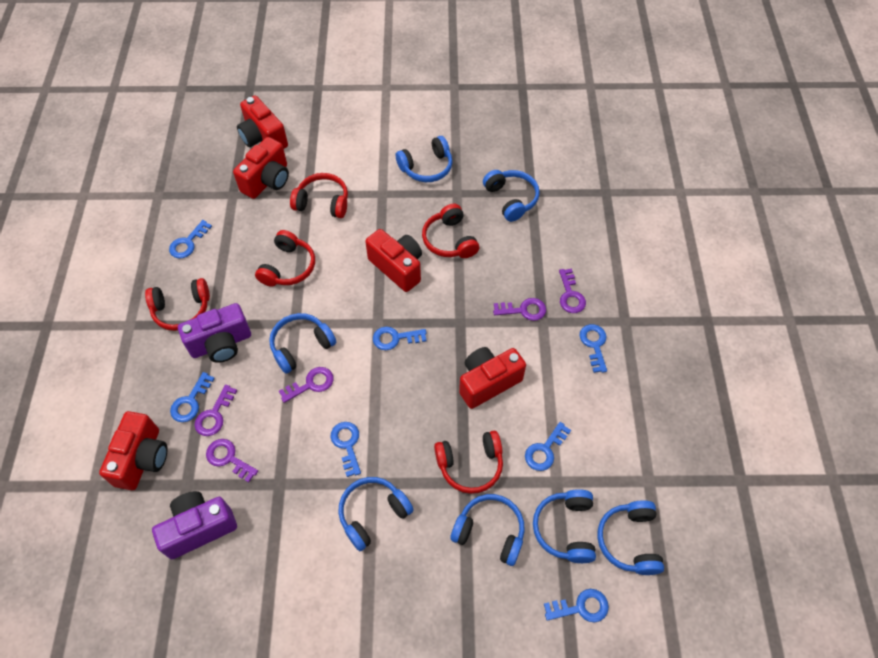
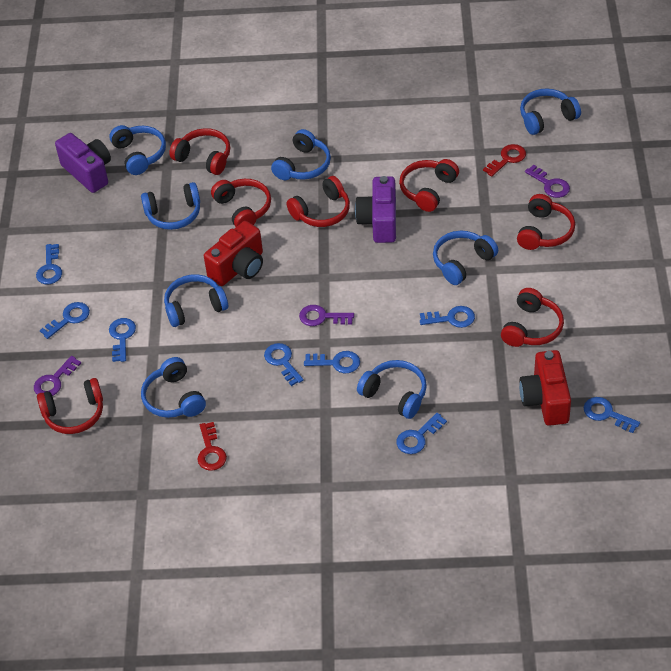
blue headphones: 7 -> 8
blue key: 7 -> 8
purple key: 5 -> 3
red camera: 5 -> 2
red headphones: 5 -> 7
red key: 0 -> 2

